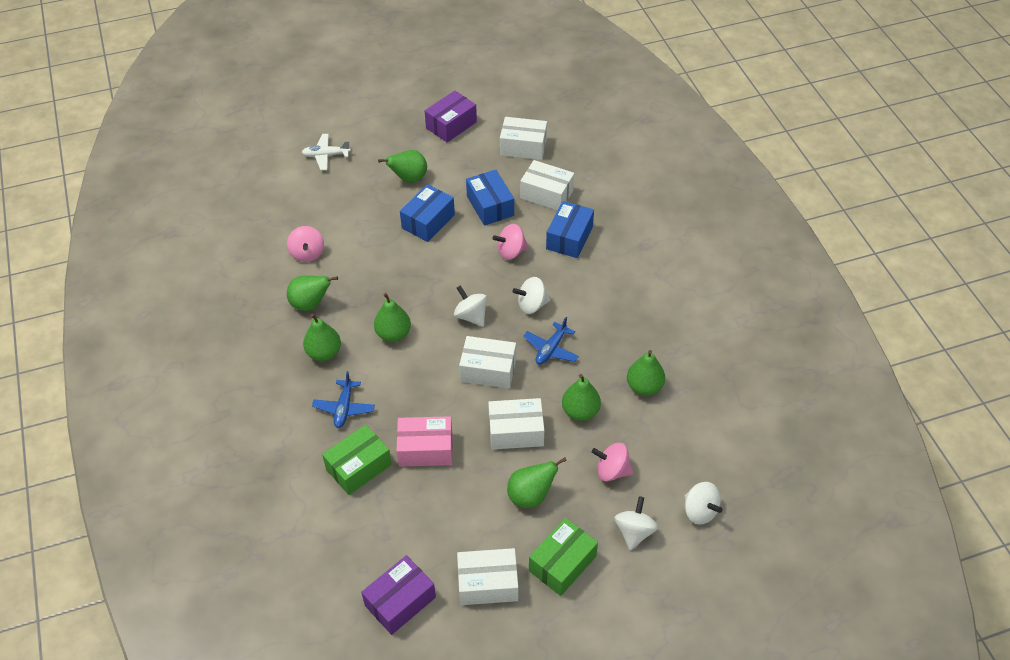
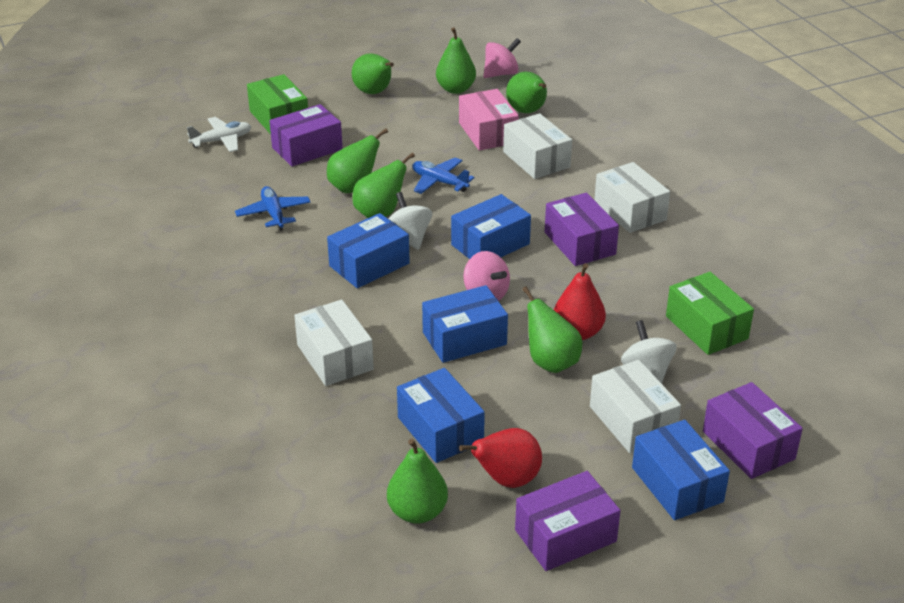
blue box: 3 -> 5
pink spinning top: 3 -> 2
purple box: 2 -> 4
red pear: 0 -> 2
white box: 5 -> 4
white spinning top: 4 -> 2

